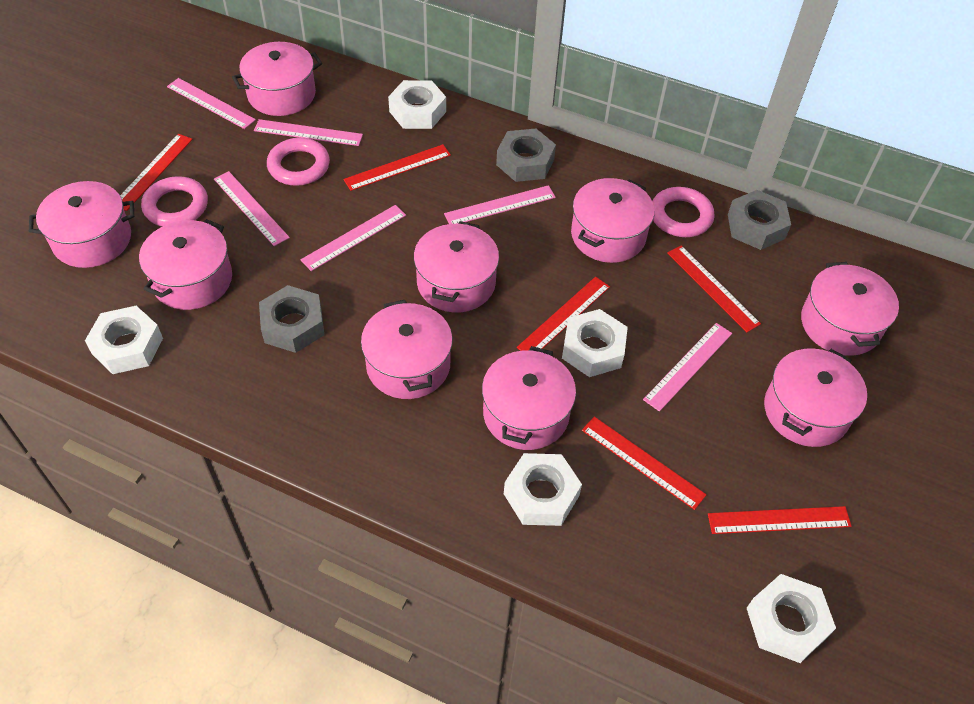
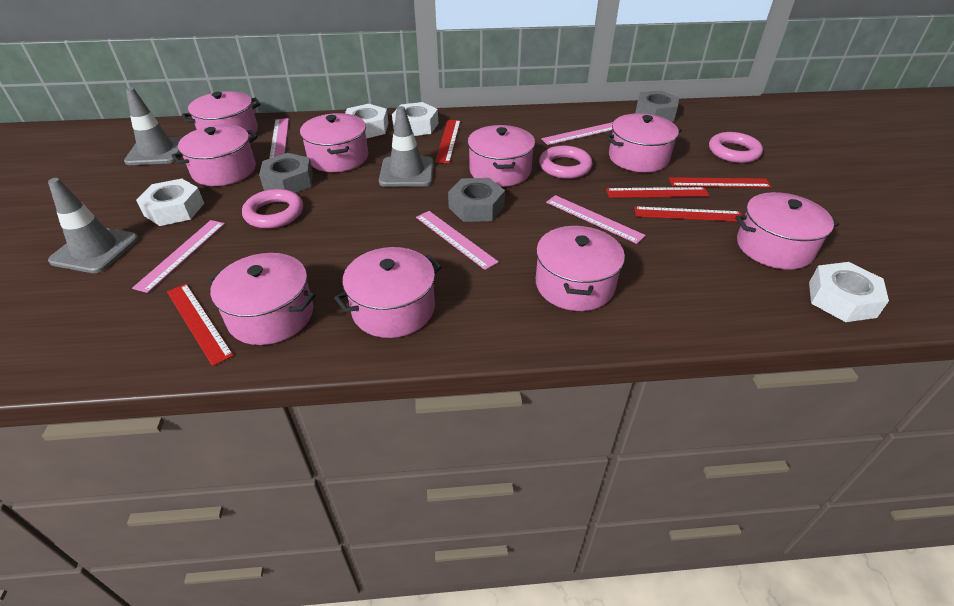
grey traffic cone: 0 -> 3
pink ruler: 6 -> 5
red ruler: 6 -> 5
white nut: 5 -> 4

